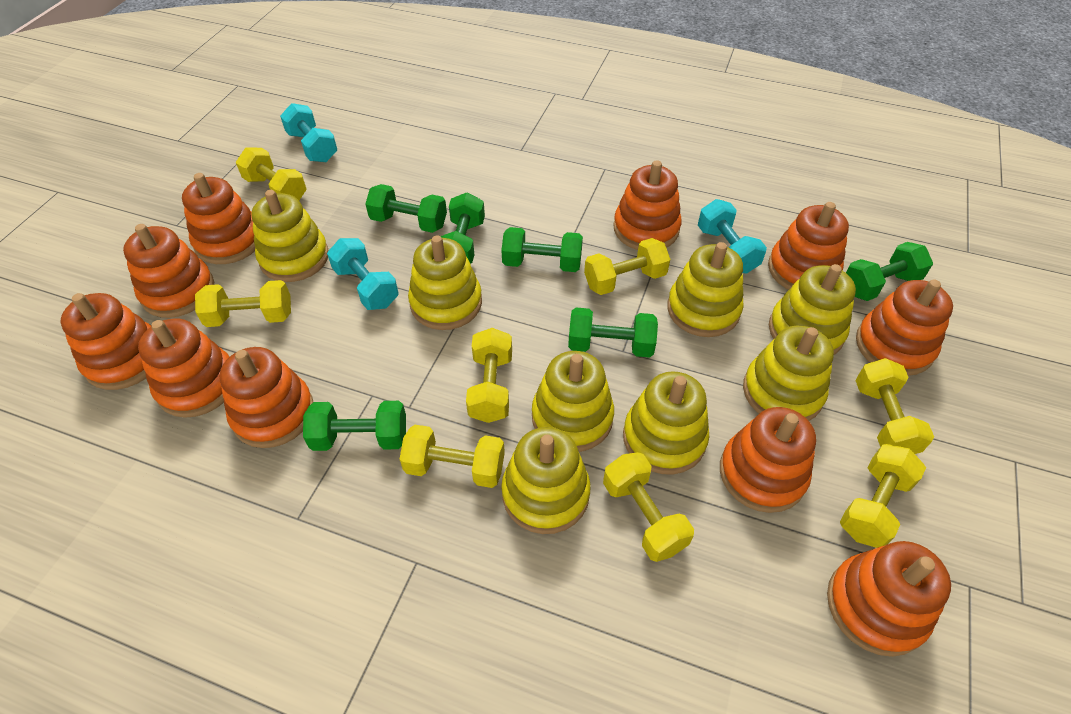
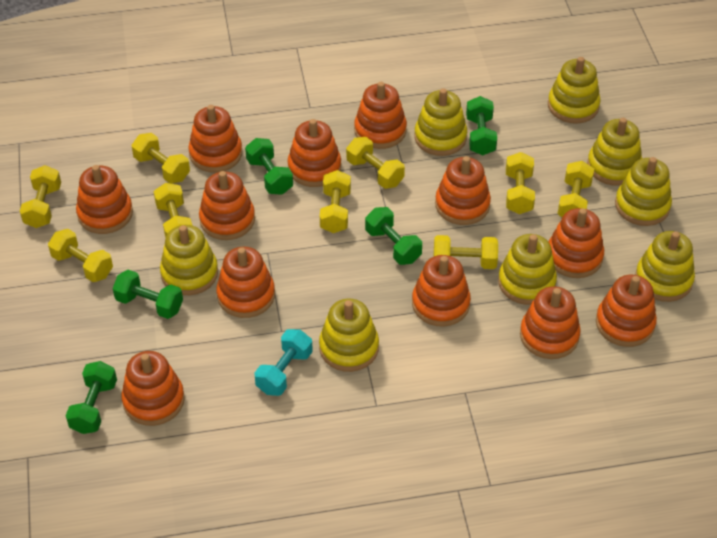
green dumbbell: 6 -> 5
orange stacking toy: 10 -> 12
turquoise dumbbell: 3 -> 1
yellow dumbbell: 8 -> 9

